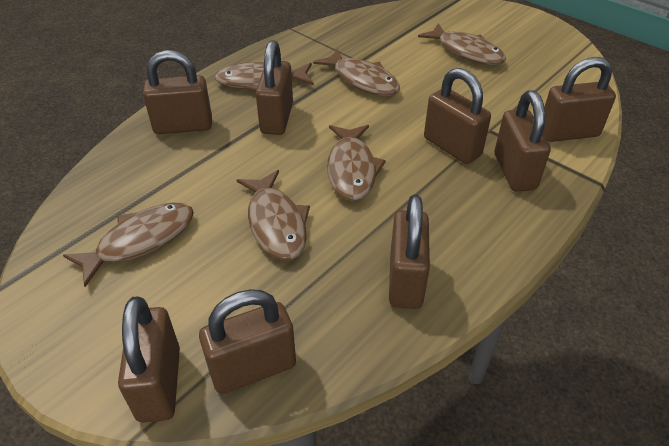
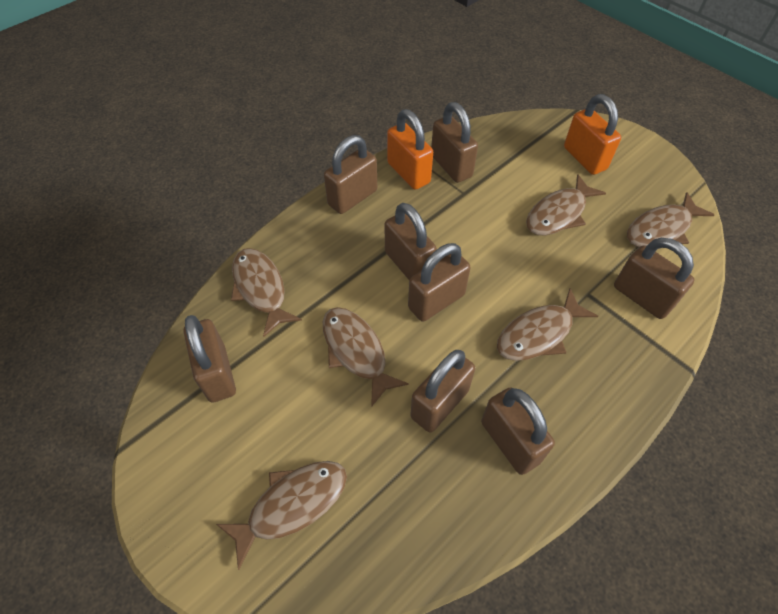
orange padlock: 0 -> 2

